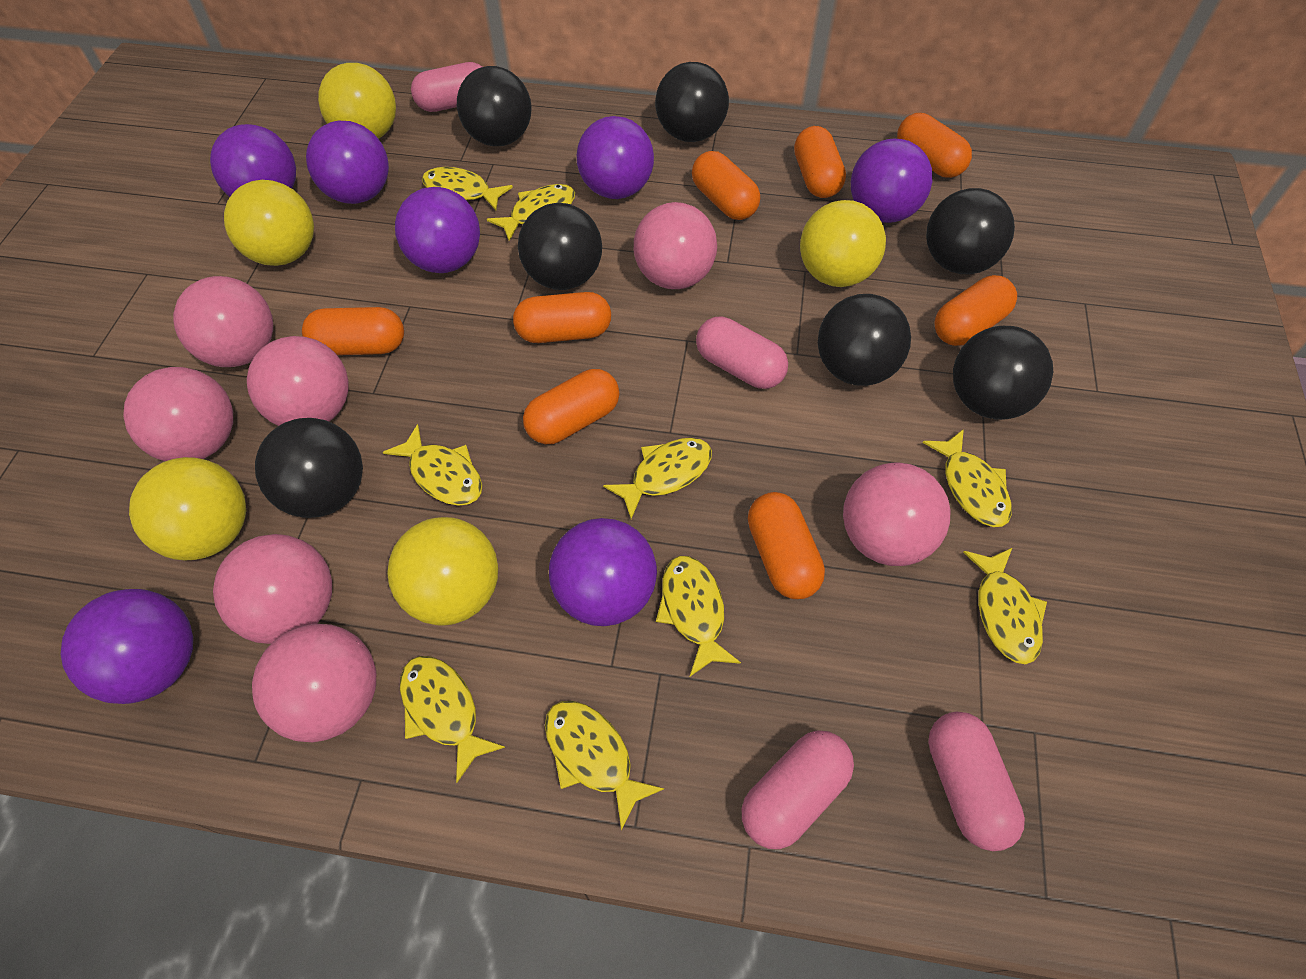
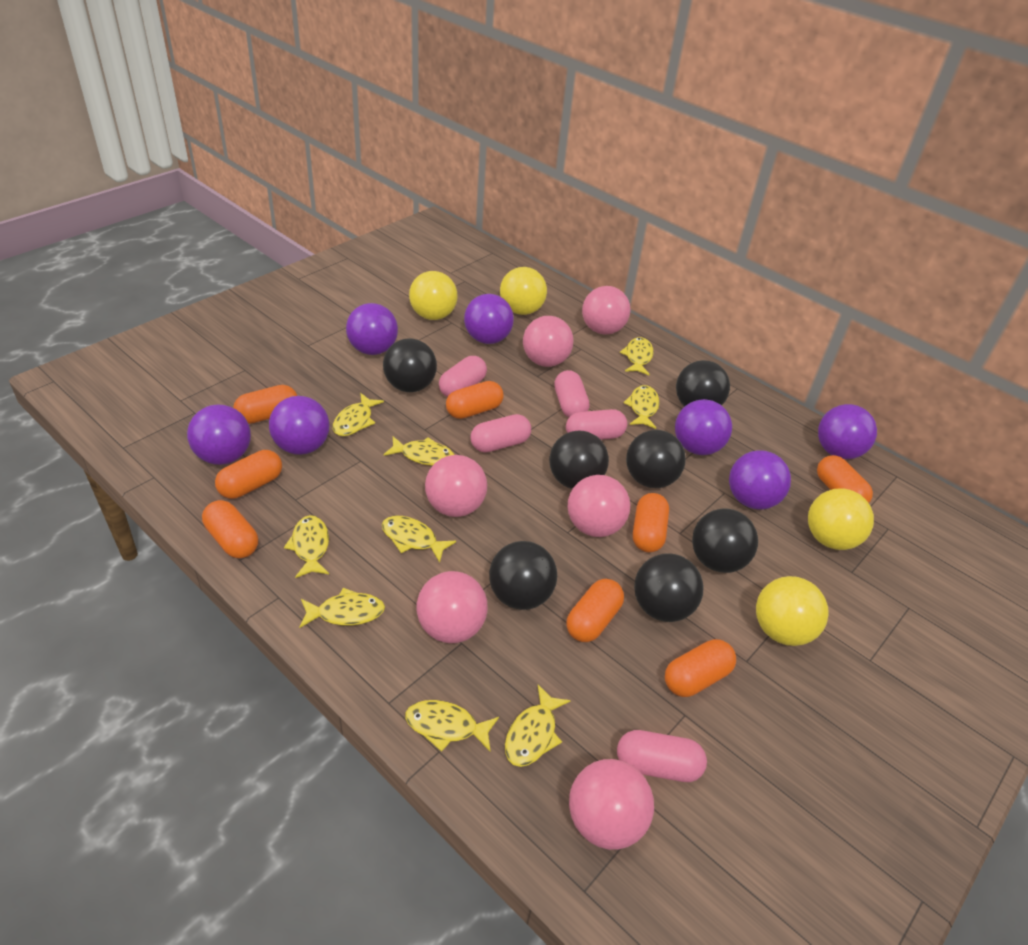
pink ball: 7 -> 6
pink capsule: 4 -> 5
yellow ball: 5 -> 4

